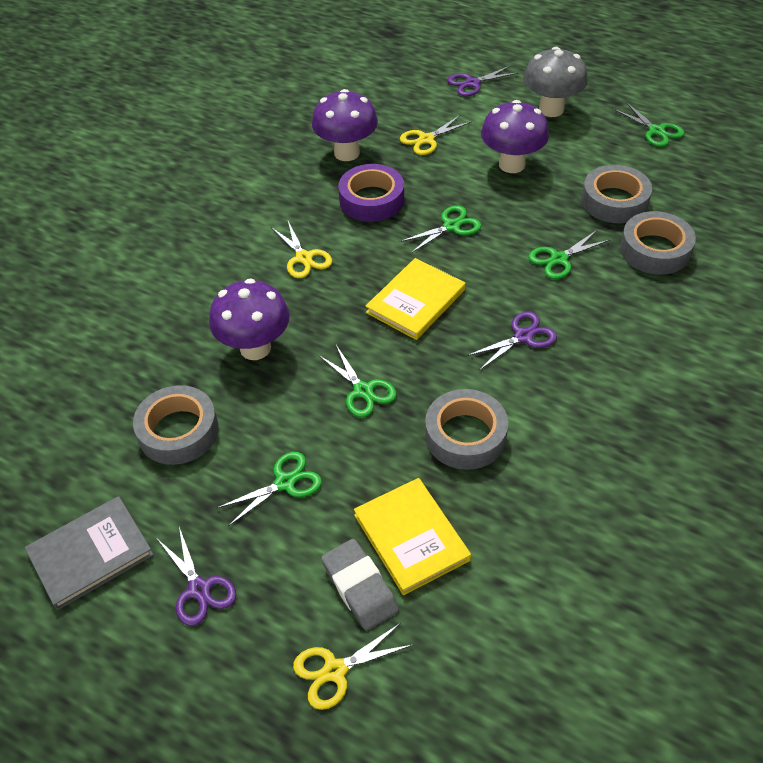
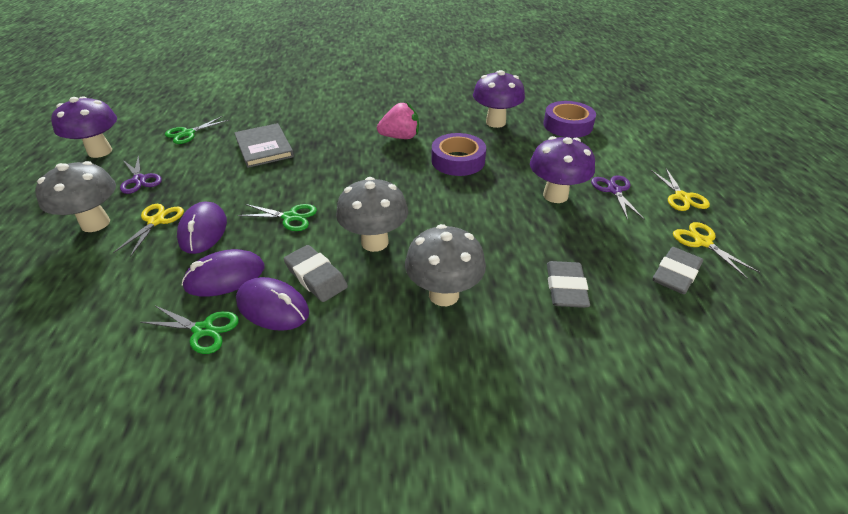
green scissors: 5 -> 3
grey eraser: 1 -> 3
grey mushroom: 1 -> 3
grey tape: 4 -> 0
pink strawberry: 0 -> 1
purple mouse: 0 -> 3
purple scissors: 3 -> 2
purple tape: 1 -> 2
yellow book: 2 -> 0

